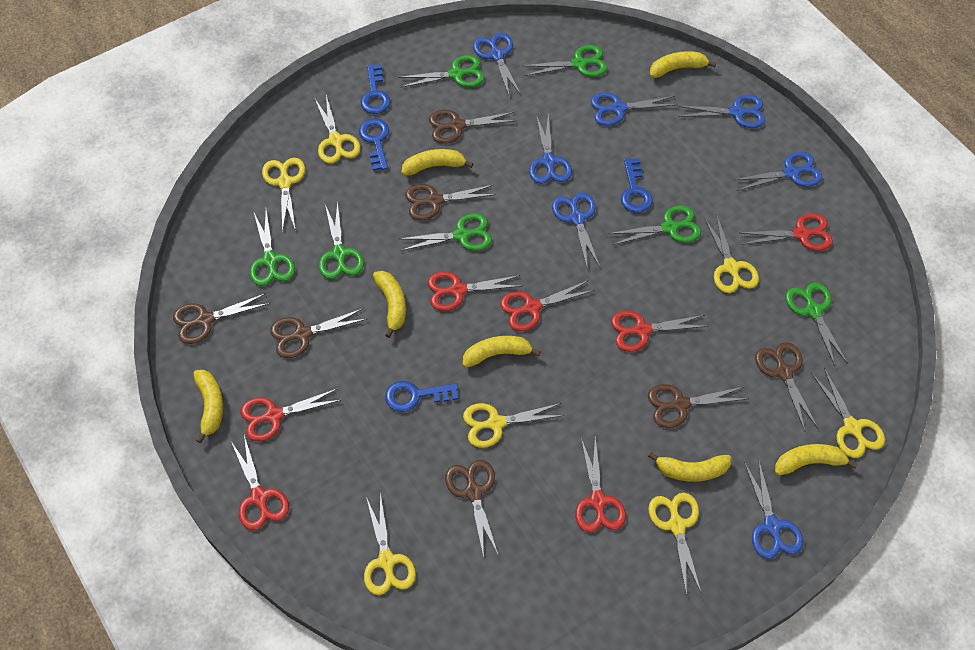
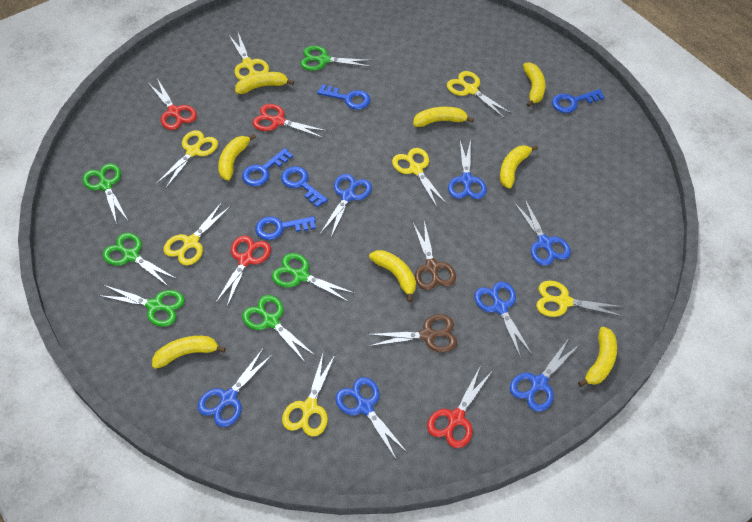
blue key: 4 -> 5
brown scissors: 7 -> 2
green scissors: 7 -> 6
red scissors: 7 -> 4
yellow banana: 7 -> 8

